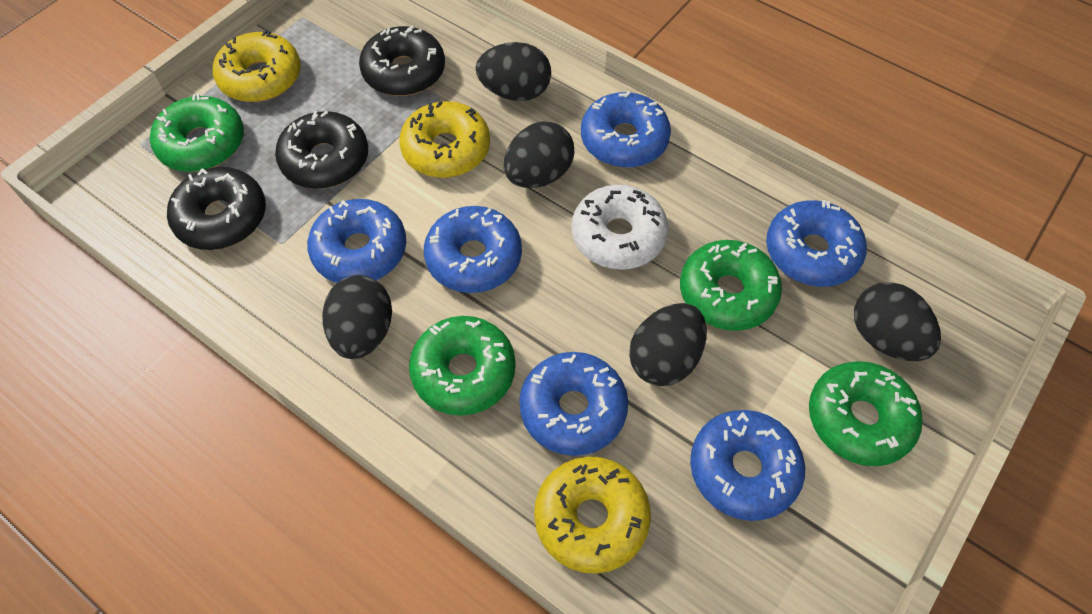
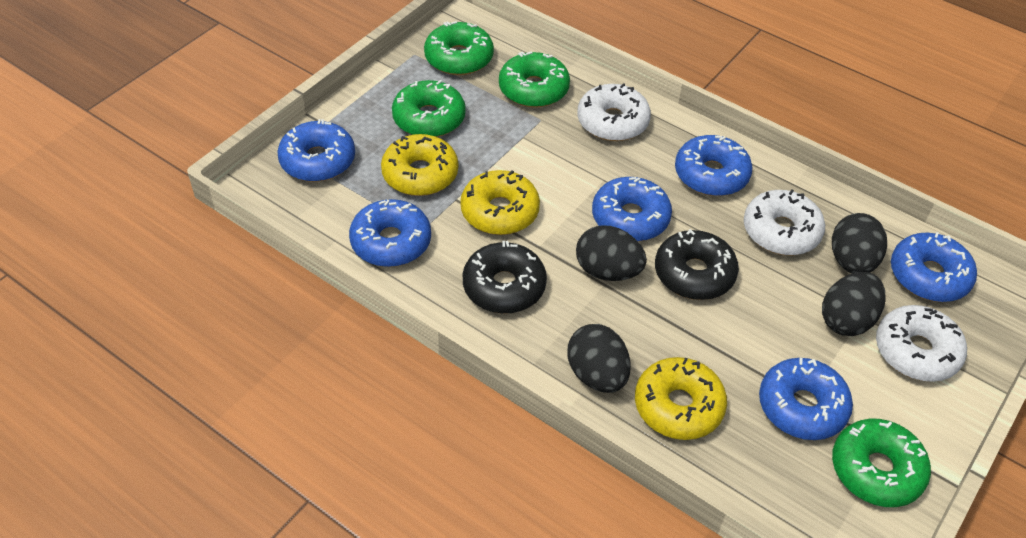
black donut: 3 -> 2
black egg: 5 -> 4
white donut: 1 -> 3

